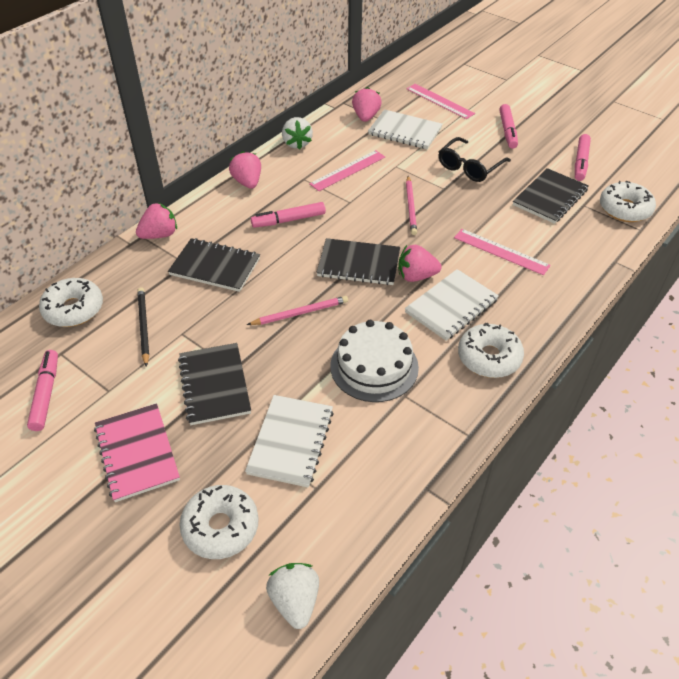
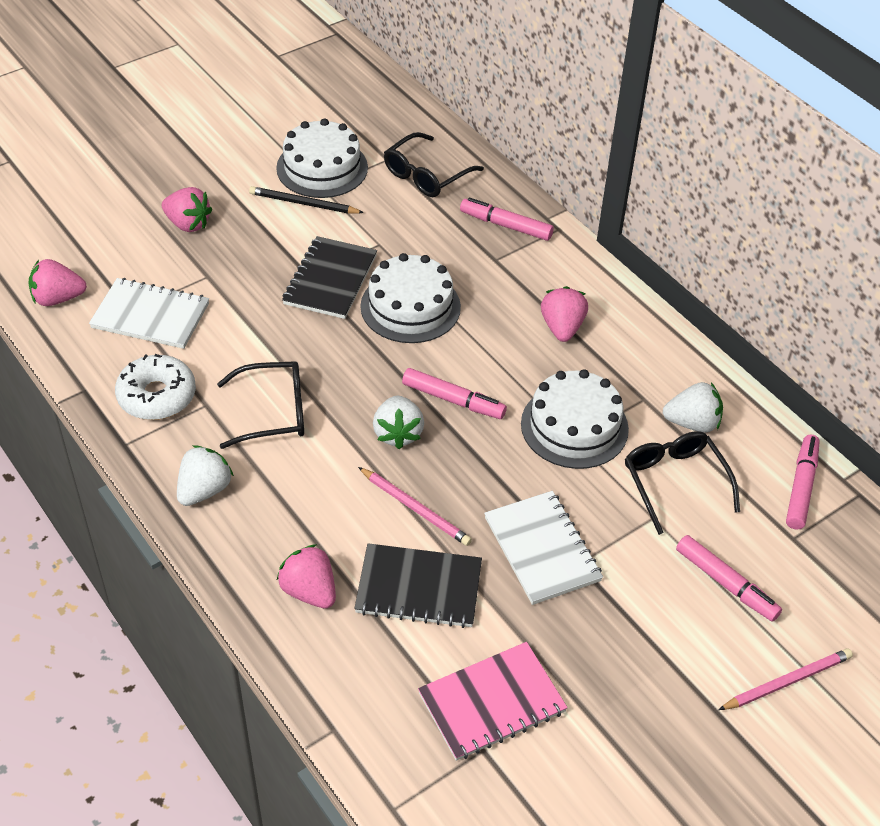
black glasses: 1 -> 3
black notebook: 4 -> 2
pink ruler: 3 -> 0
white cake: 1 -> 3
white donut: 4 -> 1
white notebook: 3 -> 2
white strawberry: 2 -> 3

